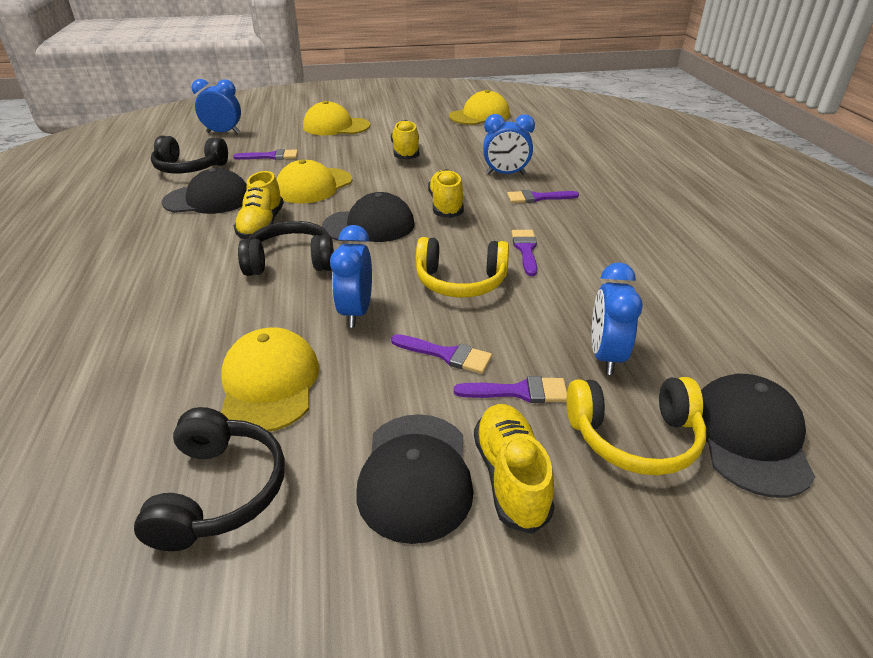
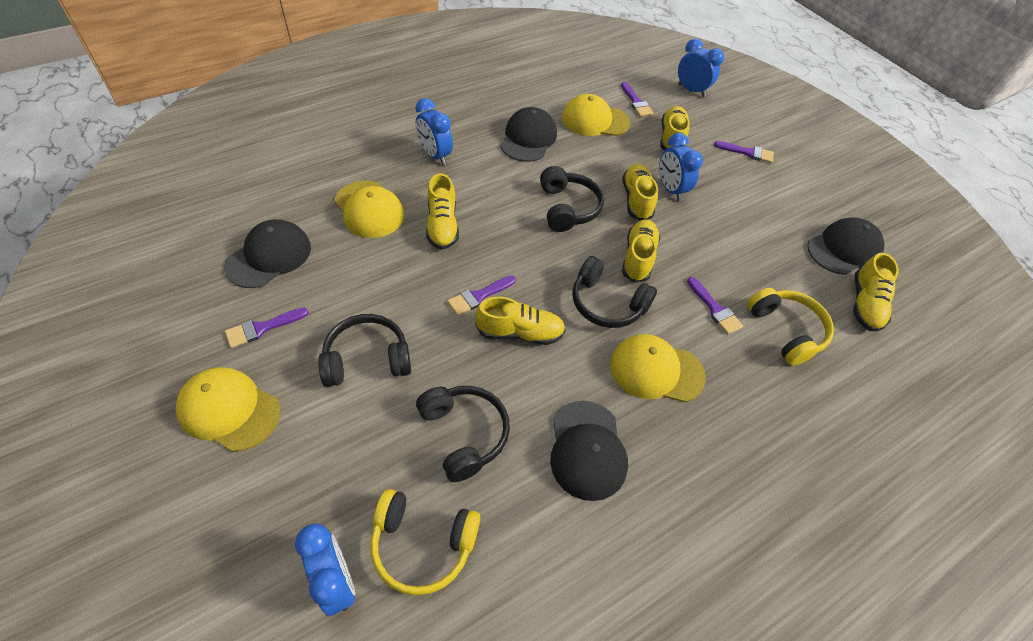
black headphones: 3 -> 4
yellow shoe: 4 -> 6

